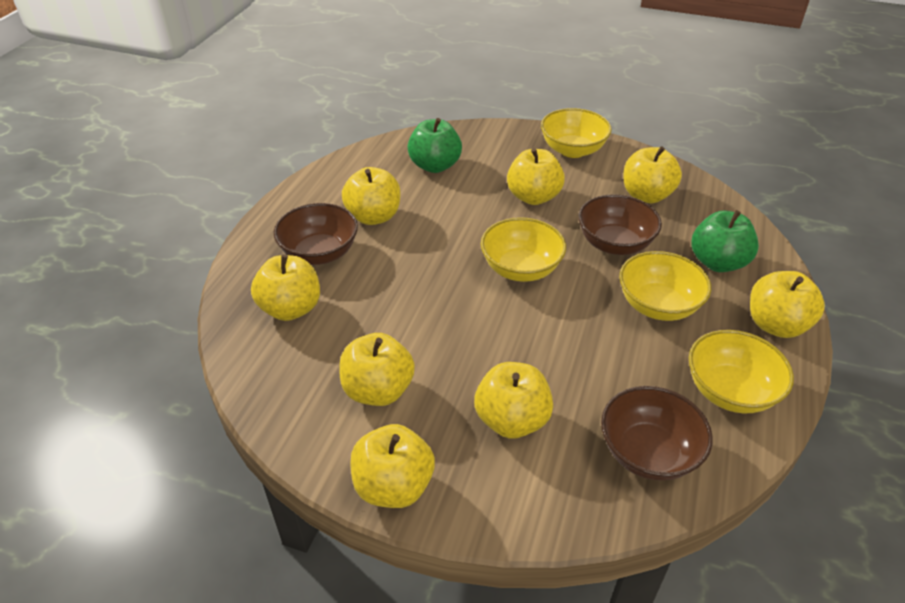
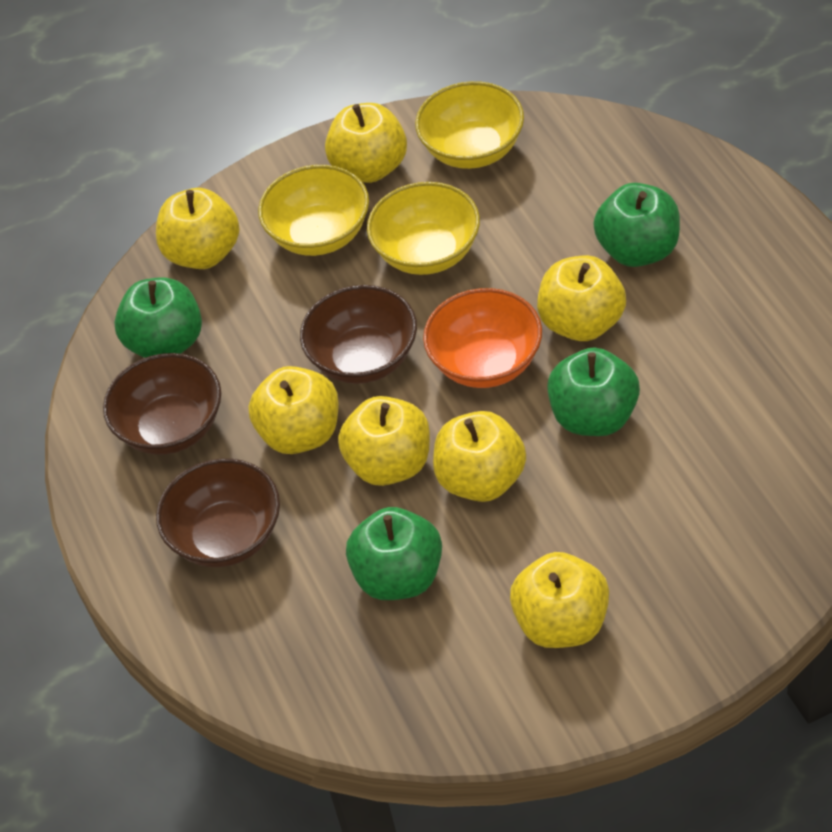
green apple: 2 -> 4
orange bowl: 0 -> 1
yellow apple: 8 -> 7
yellow bowl: 4 -> 3

